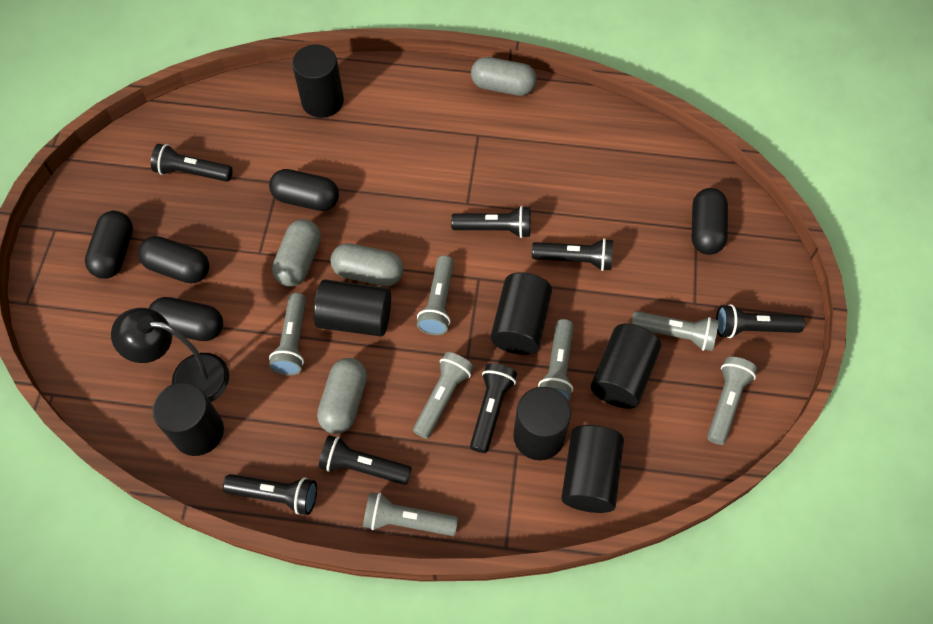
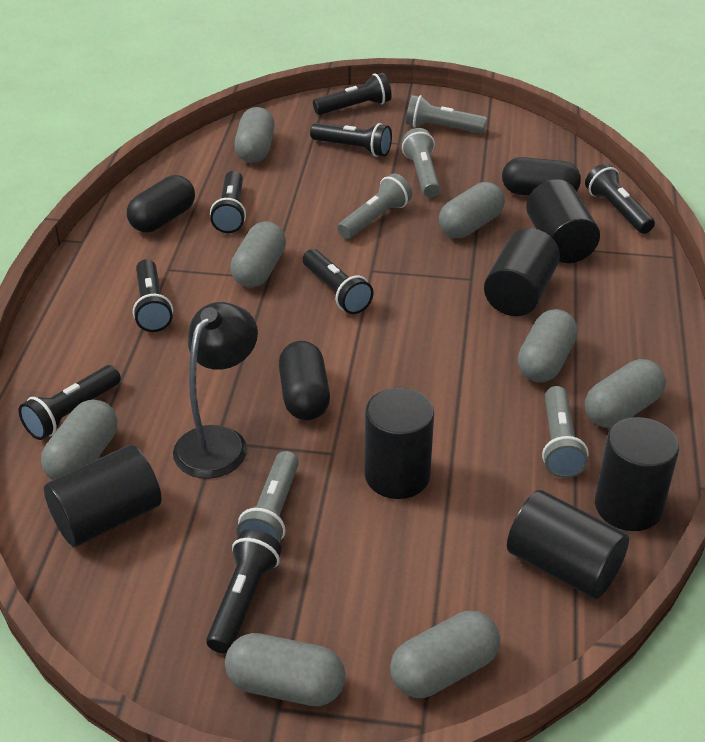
black capsule: 5 -> 3
black cylinder: 7 -> 6
black flashlight: 7 -> 8
grey capsule: 4 -> 8
grey flashlight: 7 -> 5

